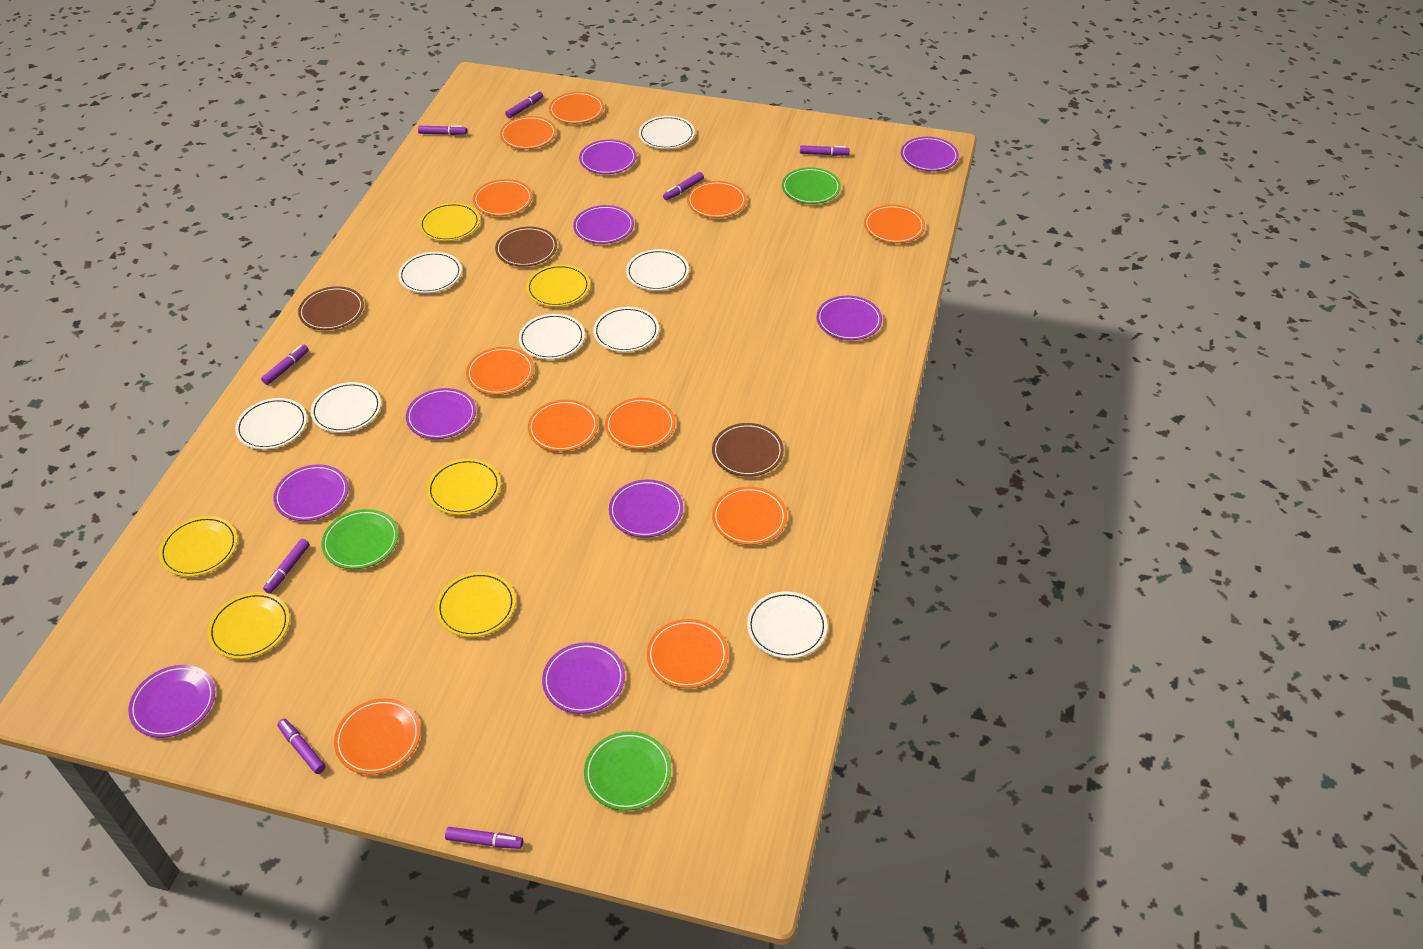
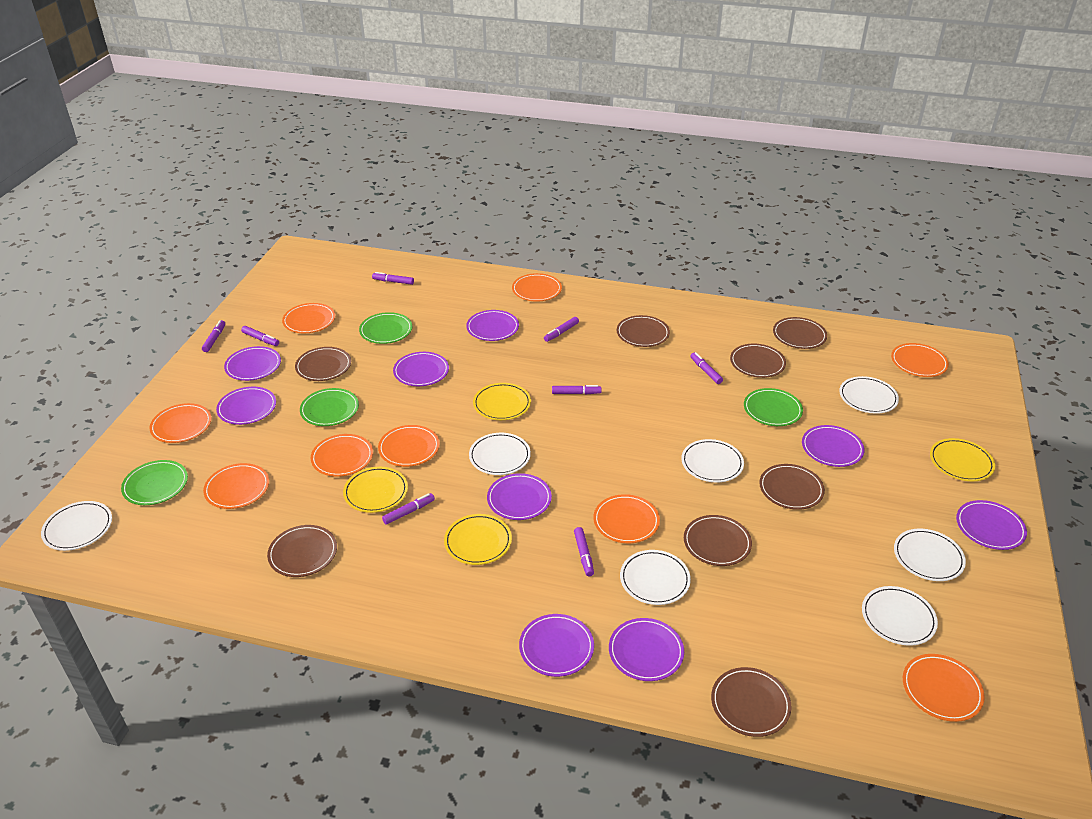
brown plate: 3 -> 8
green plate: 3 -> 4
orange plate: 11 -> 9
white plate: 8 -> 7
yellow plate: 6 -> 4

